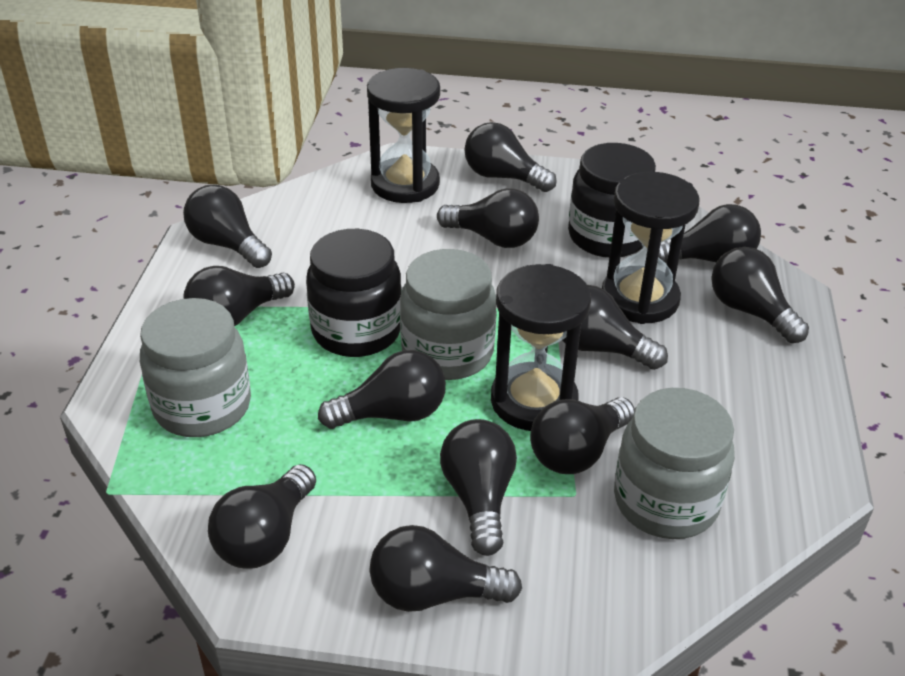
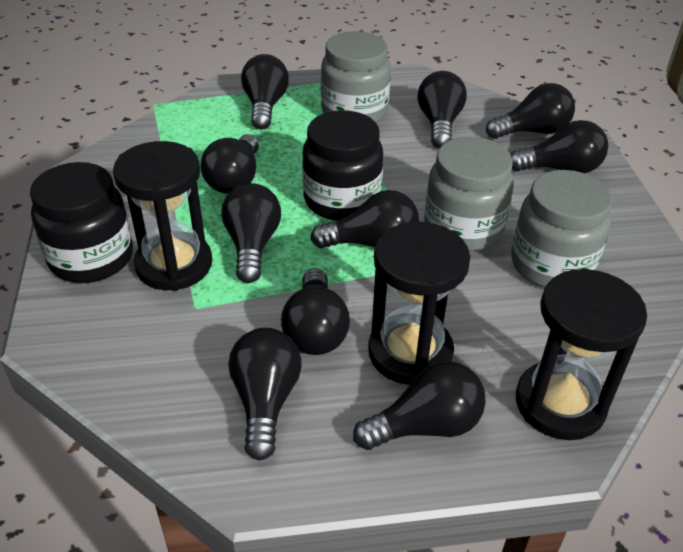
black light bulb: 12 -> 10

